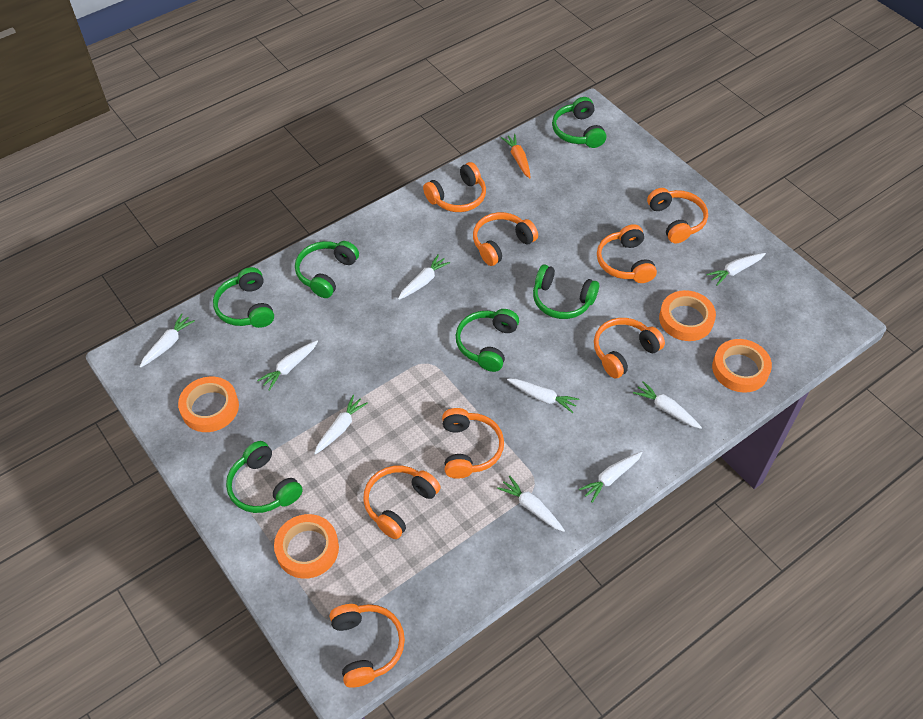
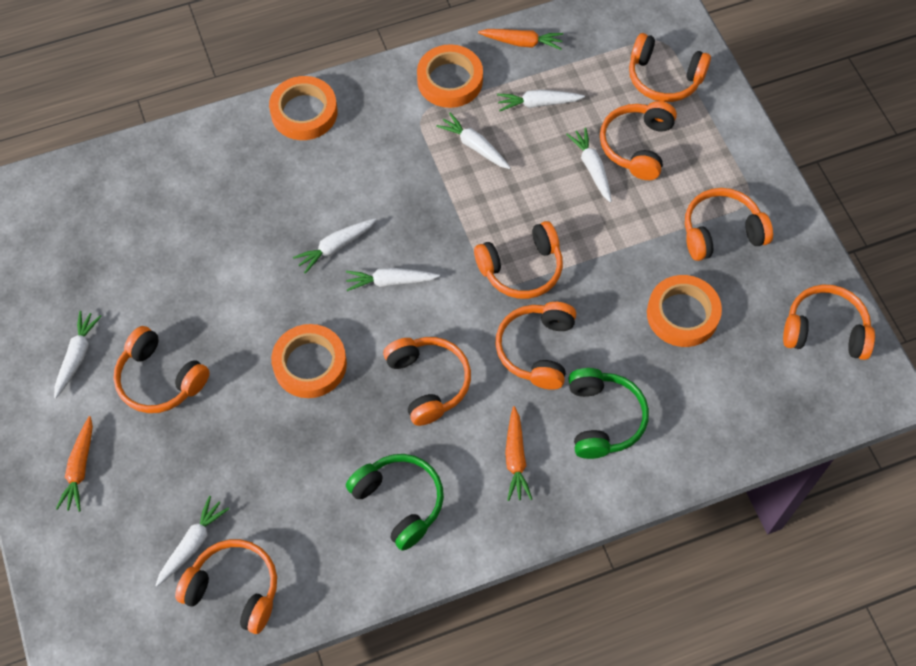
green headphones: 6 -> 2
orange carrot: 1 -> 3
orange headphones: 8 -> 9
white carrot: 9 -> 7

